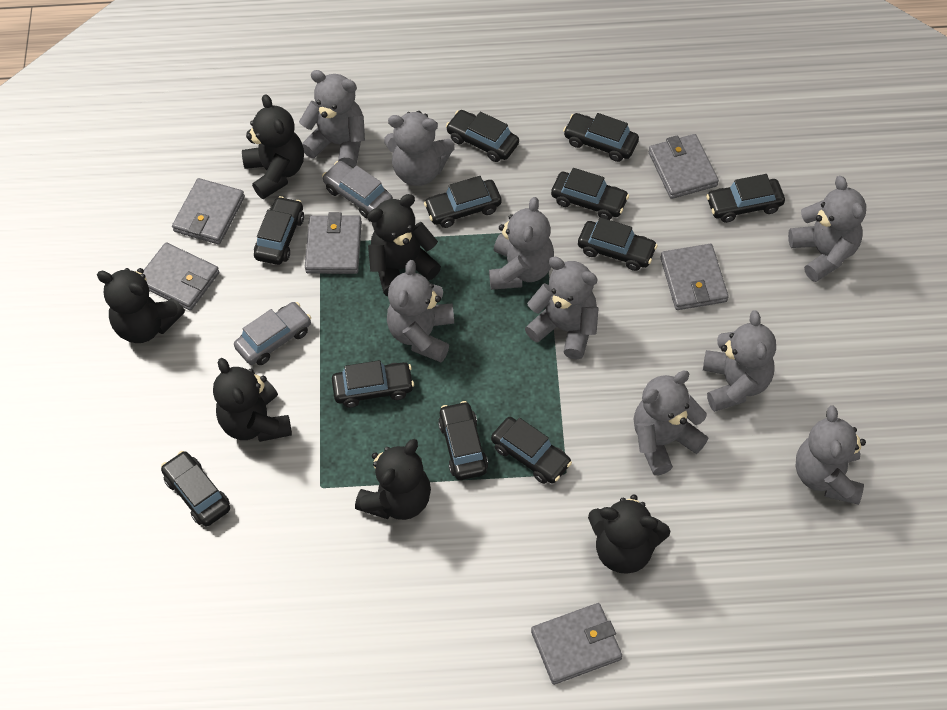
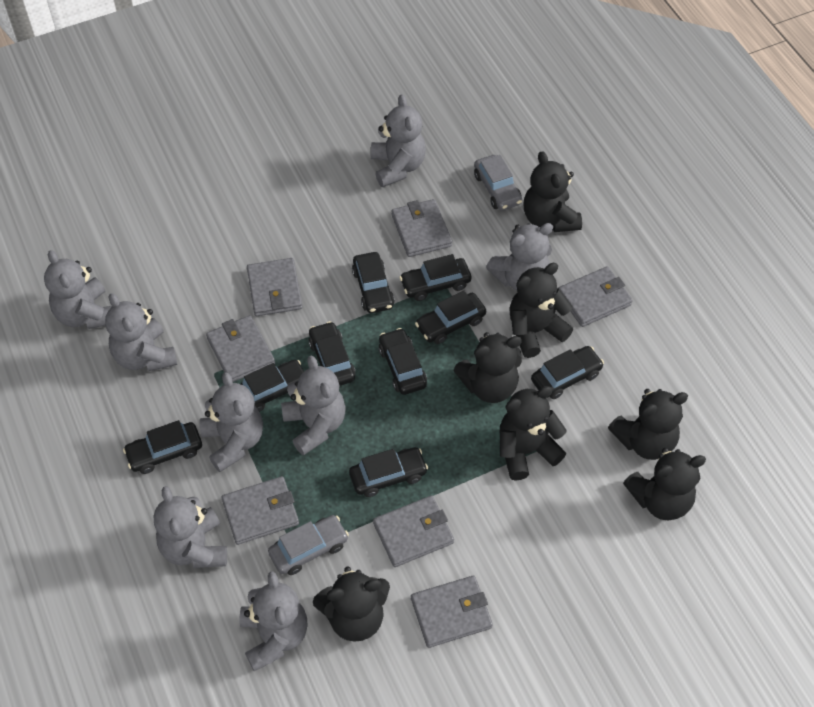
black car: 11 -> 9
black teddy bear: 6 -> 7
grey teddy bear: 9 -> 8
grey wallet: 6 -> 7

